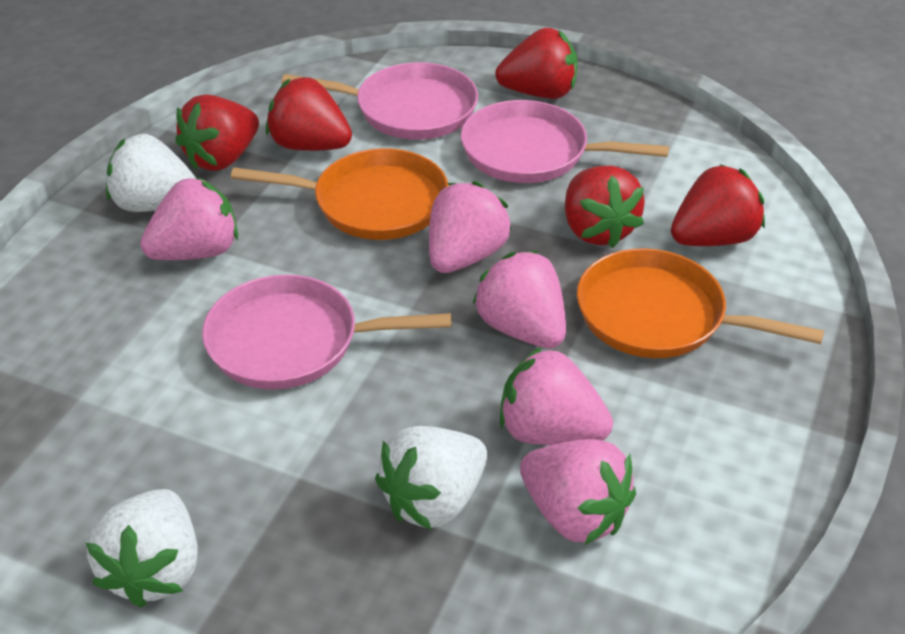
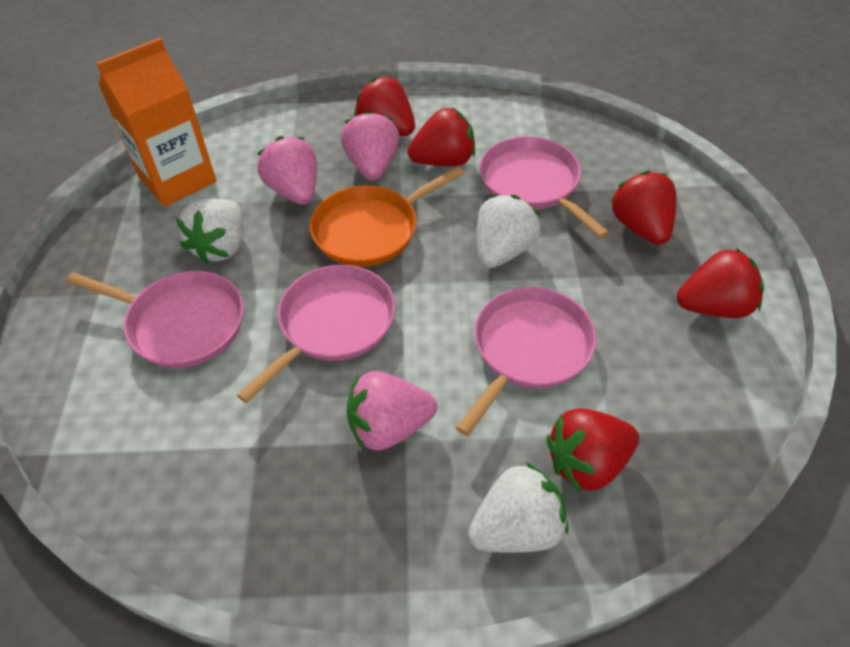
orange carton: 0 -> 1
orange pan: 2 -> 1
pink pan: 3 -> 4
pink strawberry: 5 -> 3

